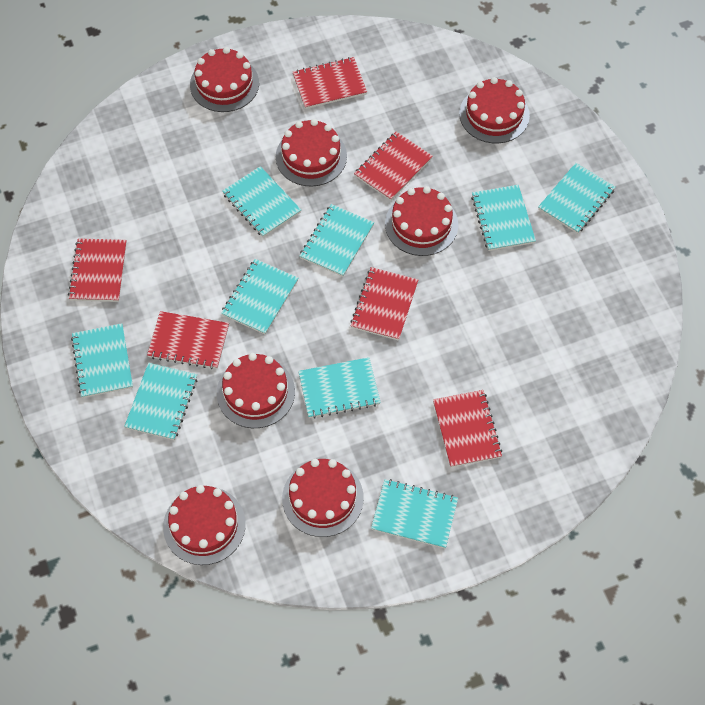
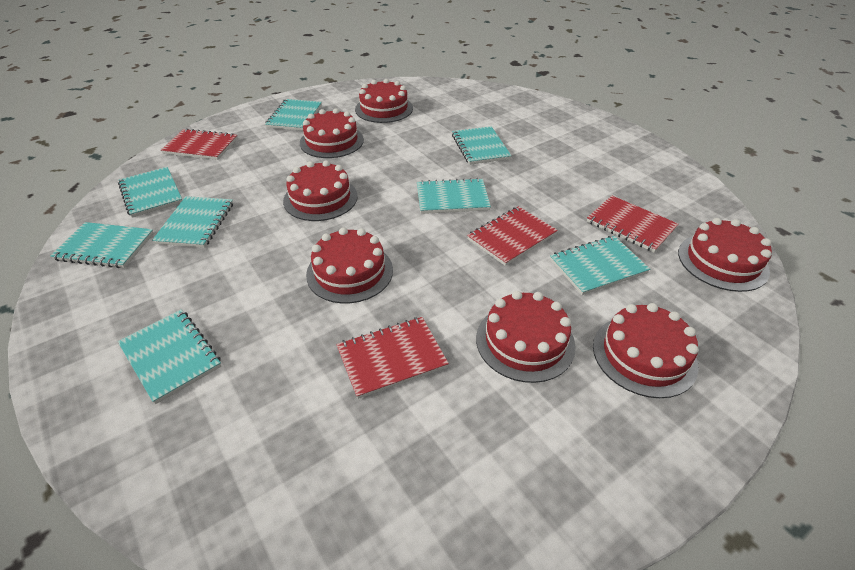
red notebook: 6 -> 4
turquoise notebook: 9 -> 8

